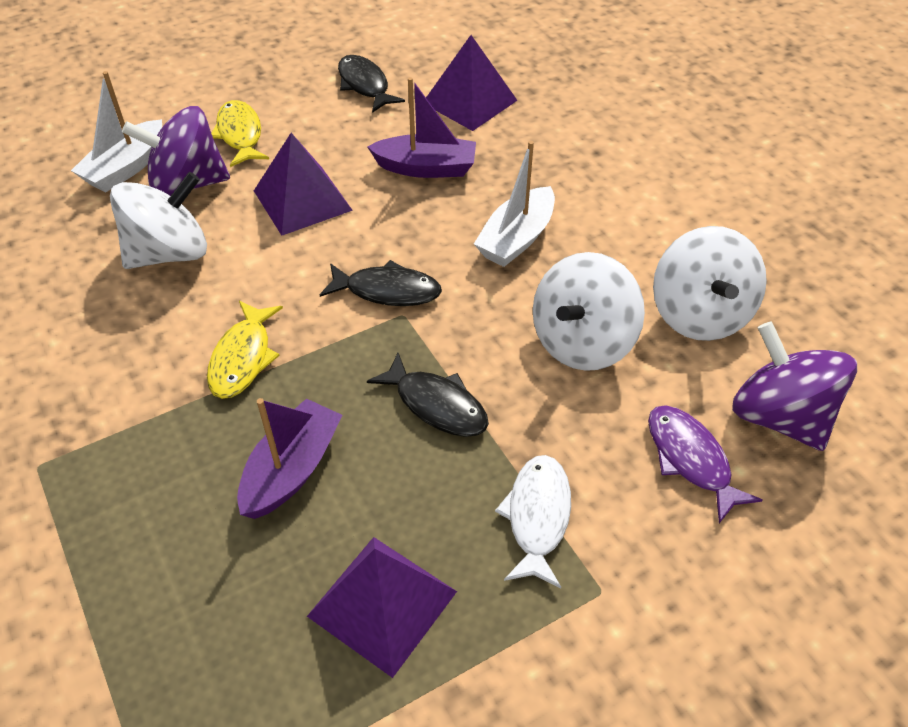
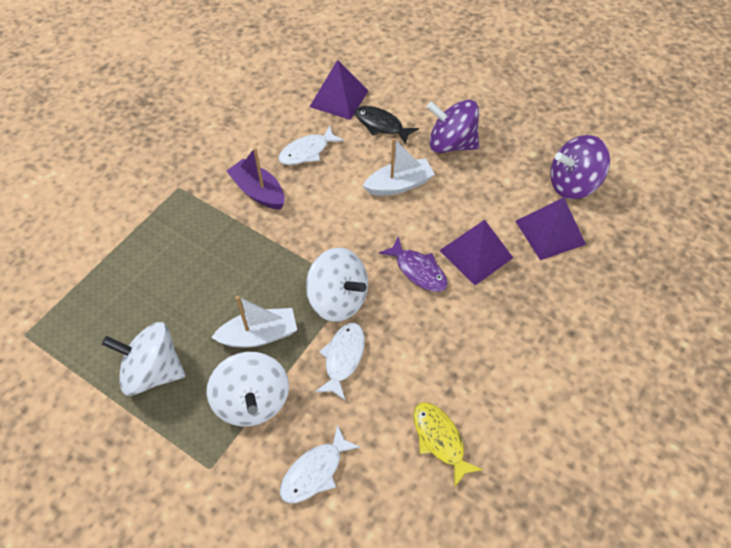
black fish: 3 -> 1
purple boat: 2 -> 1
white fish: 1 -> 3
yellow fish: 2 -> 1

